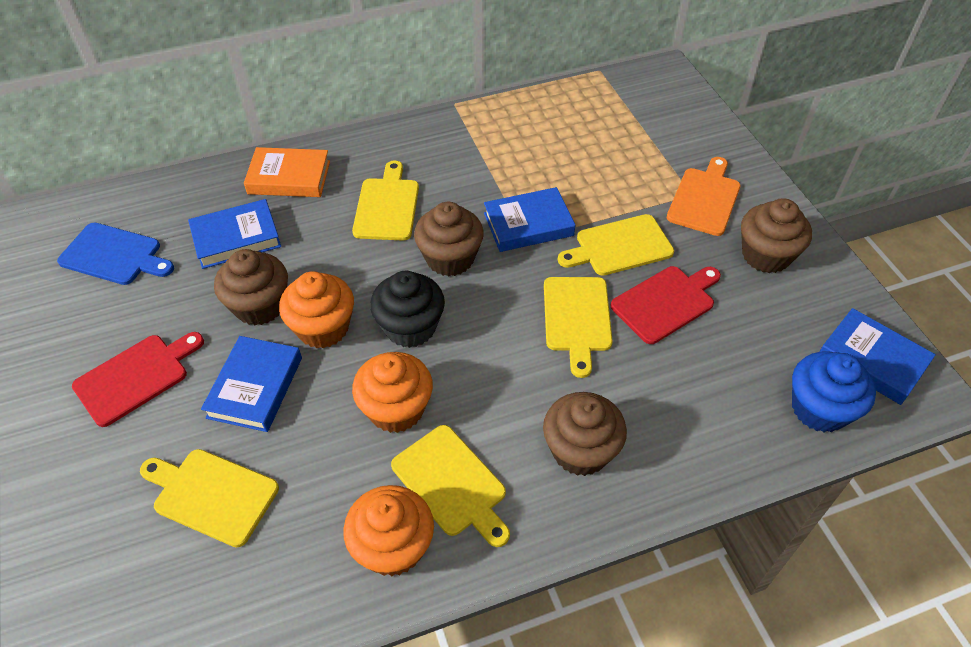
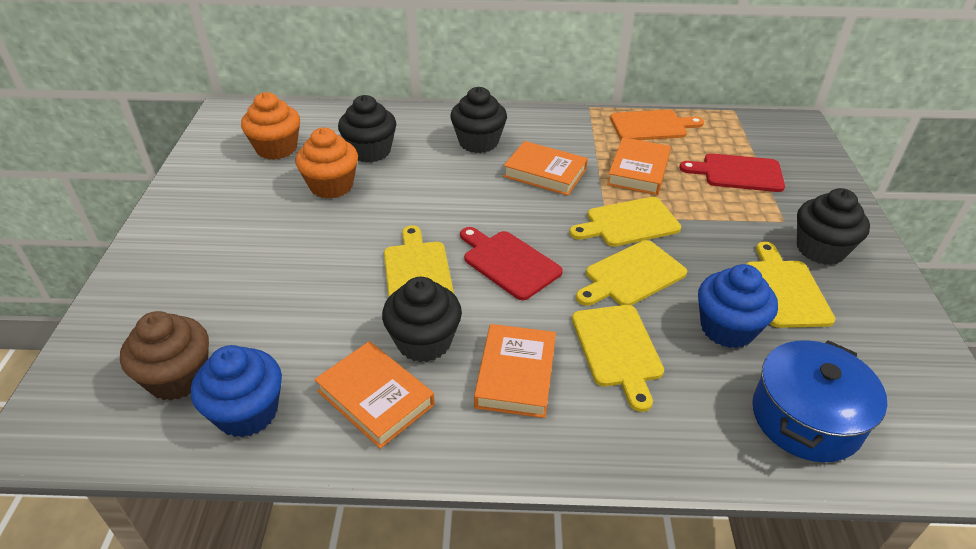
black cupcake: 1 -> 4
blue book: 4 -> 0
blue cupcake: 1 -> 2
blue cutting board: 1 -> 0
blue pot: 0 -> 1
brown cupcake: 4 -> 1
orange book: 1 -> 4
orange cupcake: 3 -> 2

